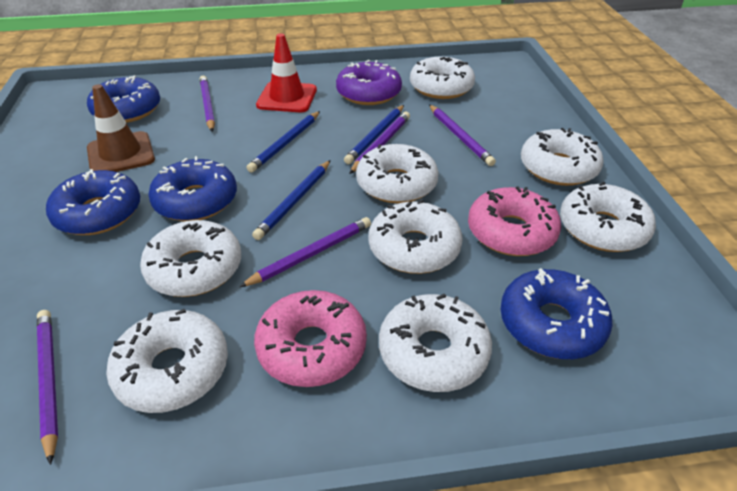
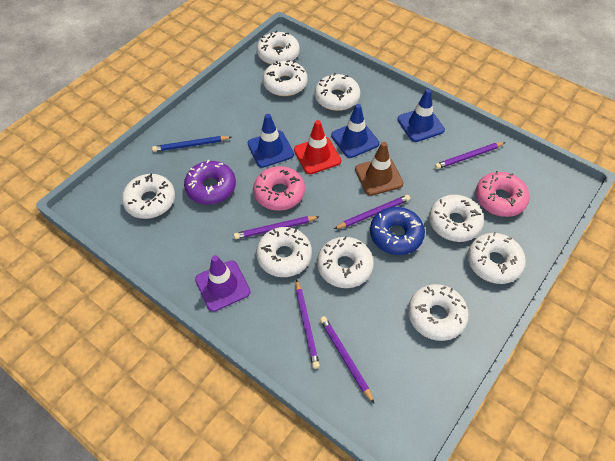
blue donut: 4 -> 1
blue pencil: 3 -> 1
blue traffic cone: 0 -> 3
purple traffic cone: 0 -> 1
white donut: 8 -> 9

